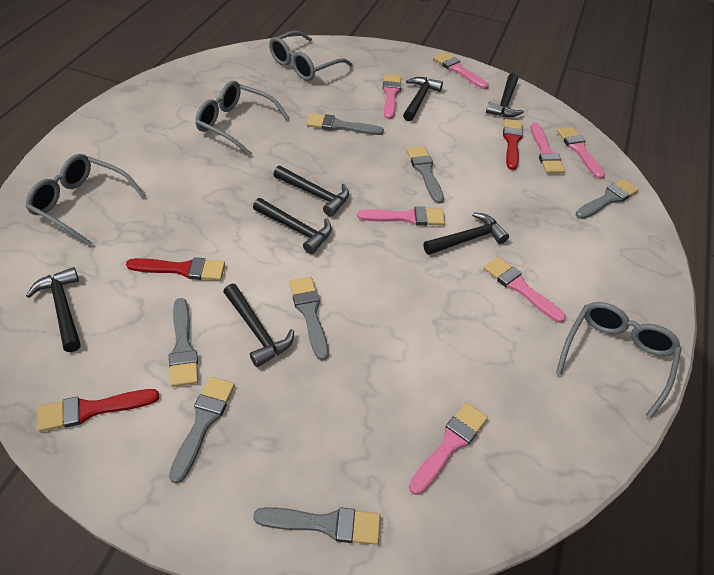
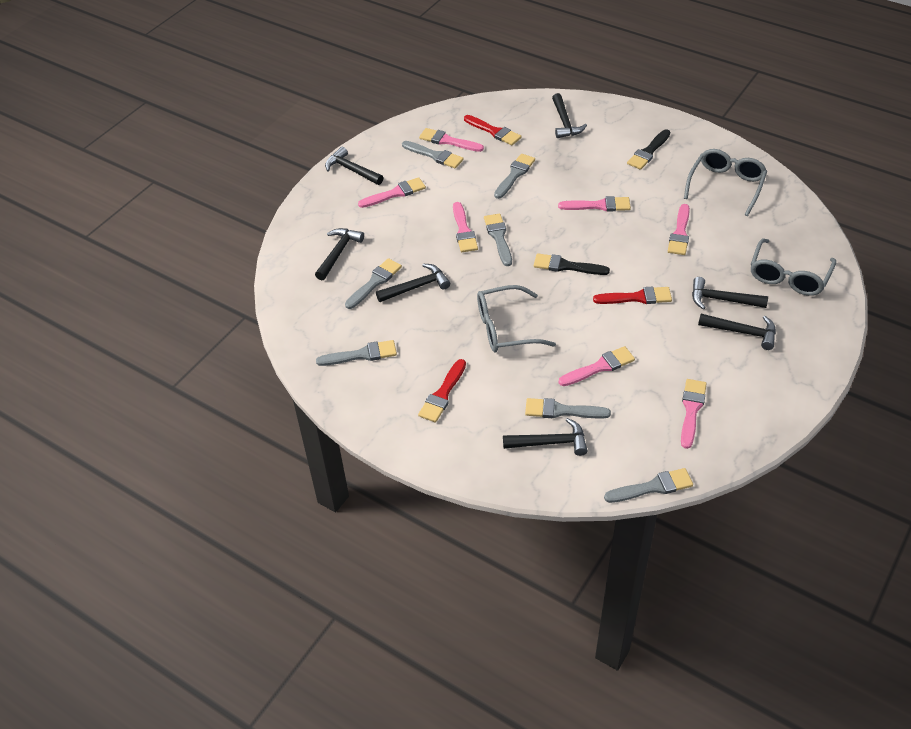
black brush: 0 -> 2
grey glasses: 4 -> 3

